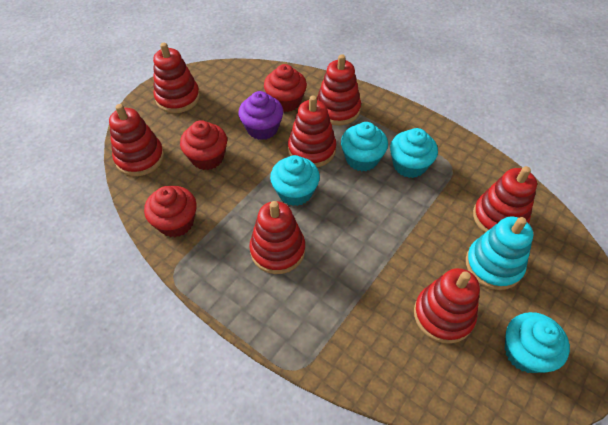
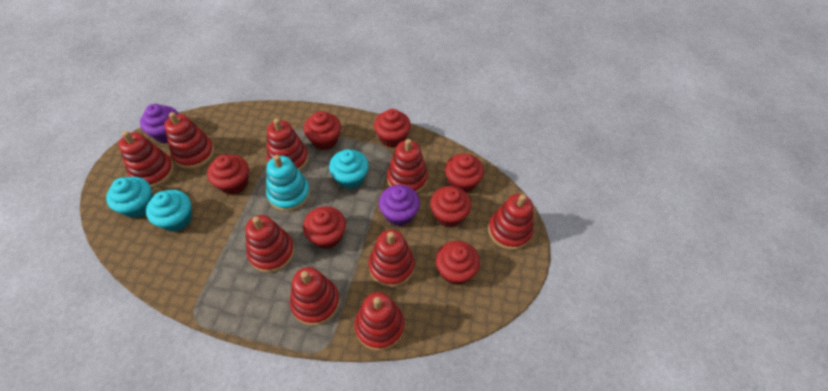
purple cupcake: 1 -> 2
red cupcake: 3 -> 7
red stacking toy: 7 -> 9
turquoise cupcake: 4 -> 3

